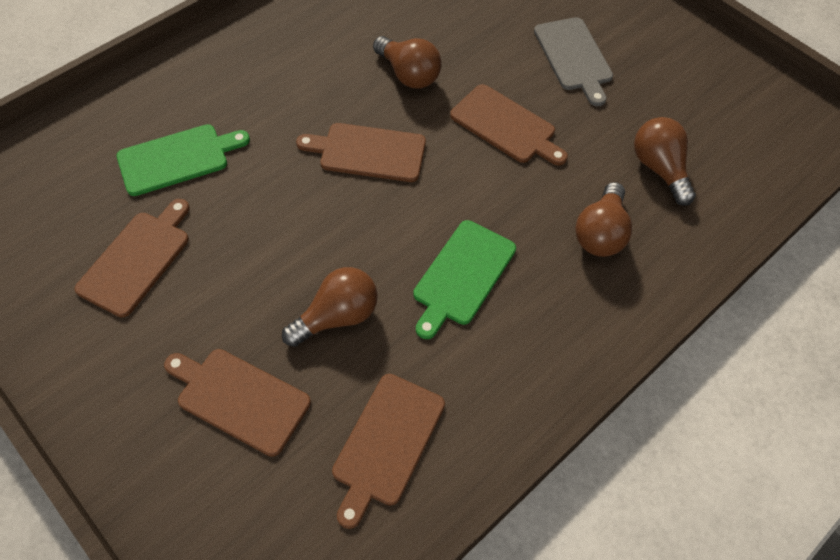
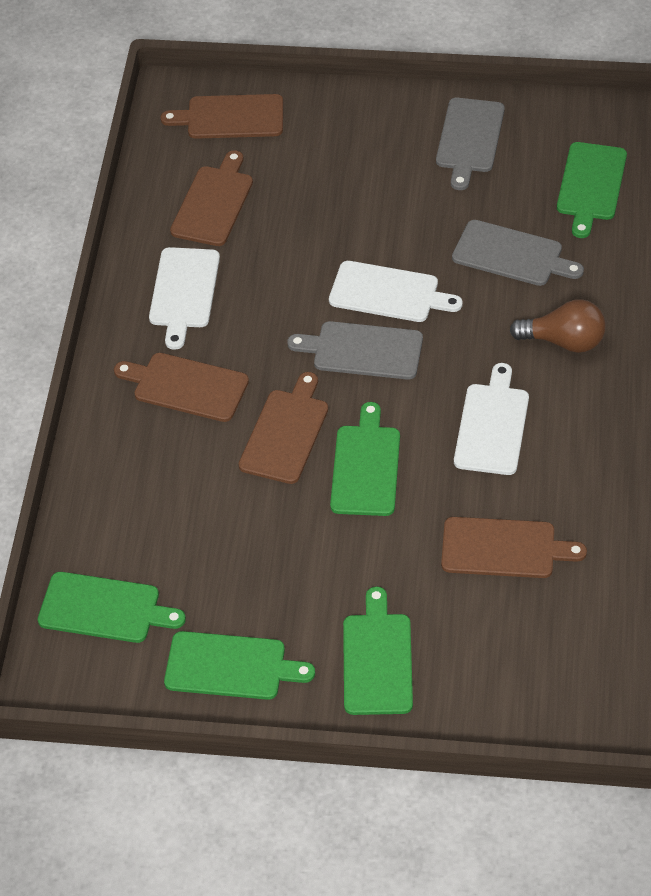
brown light bulb: 4 -> 1
green cutting board: 2 -> 5
grey cutting board: 1 -> 3
white cutting board: 0 -> 3

